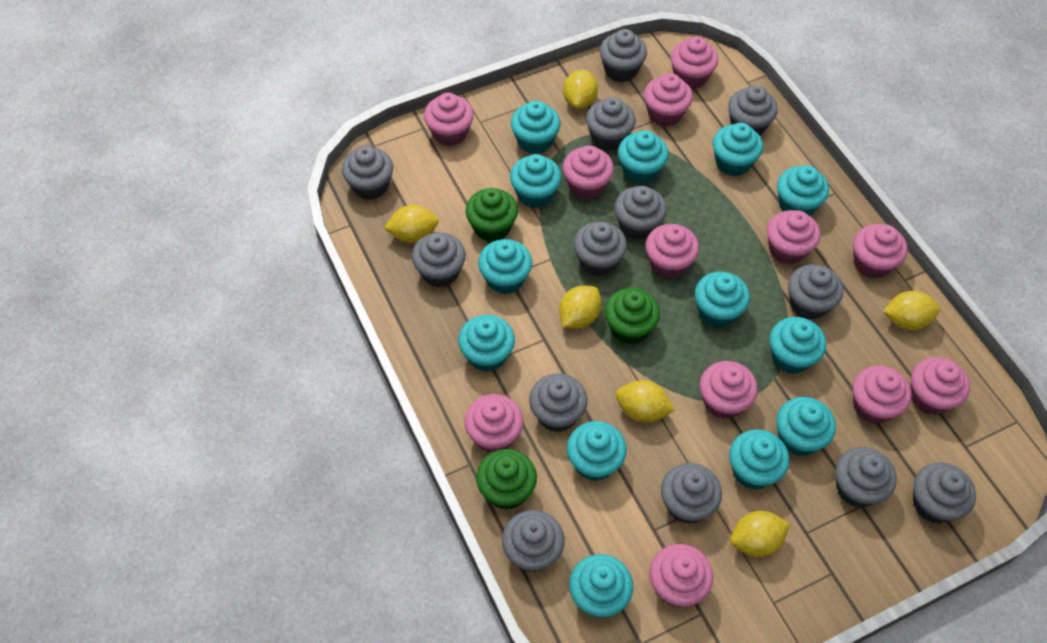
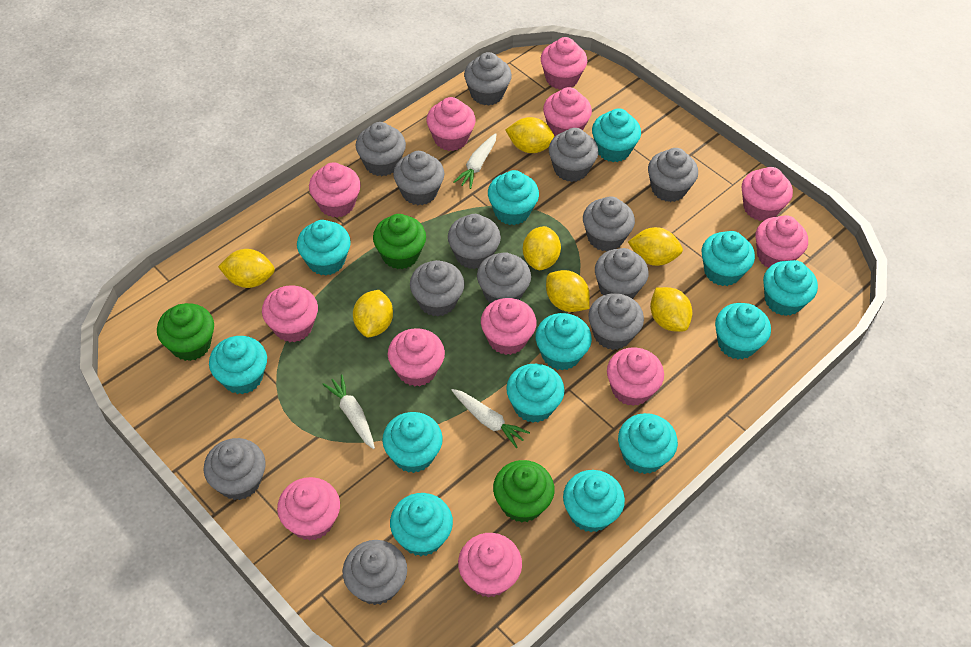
white carrot: 0 -> 3
yellow lemon: 6 -> 7

